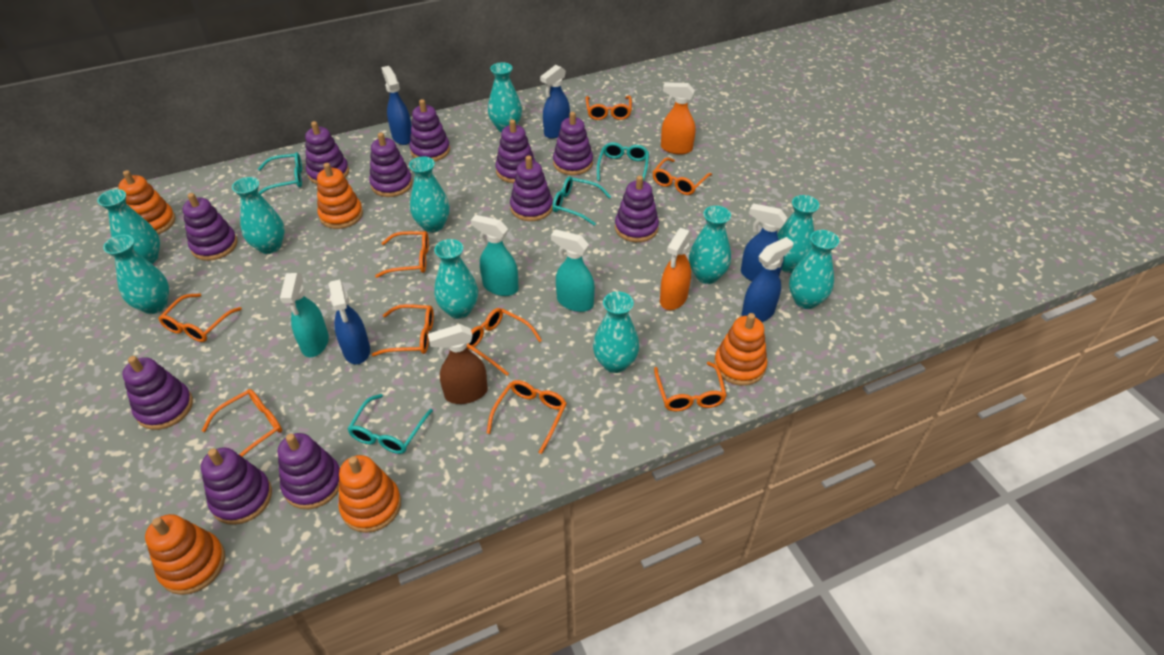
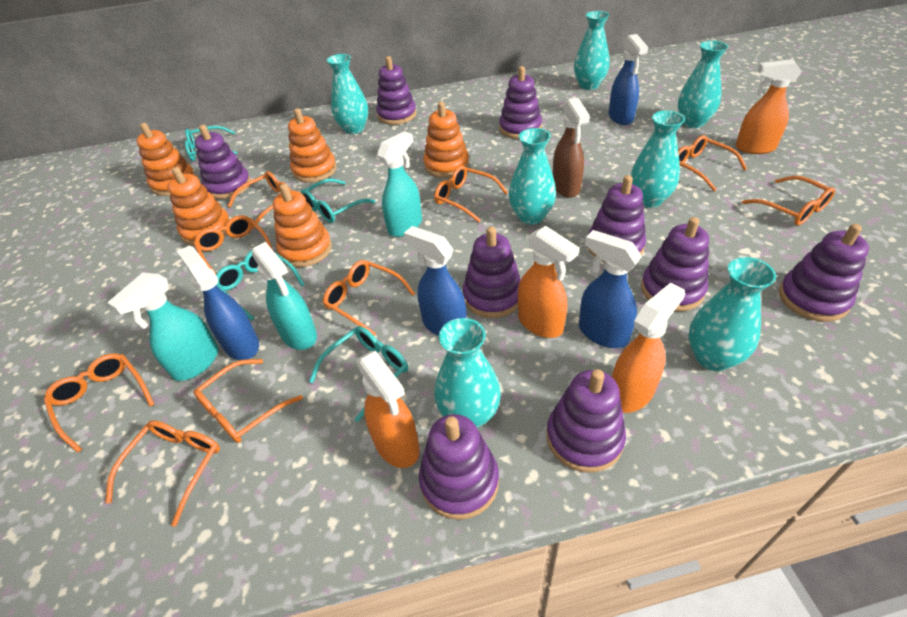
blue spray bottle: 5 -> 4
orange spray bottle: 2 -> 4
purple stacking toy: 11 -> 9
turquoise vase: 10 -> 7

